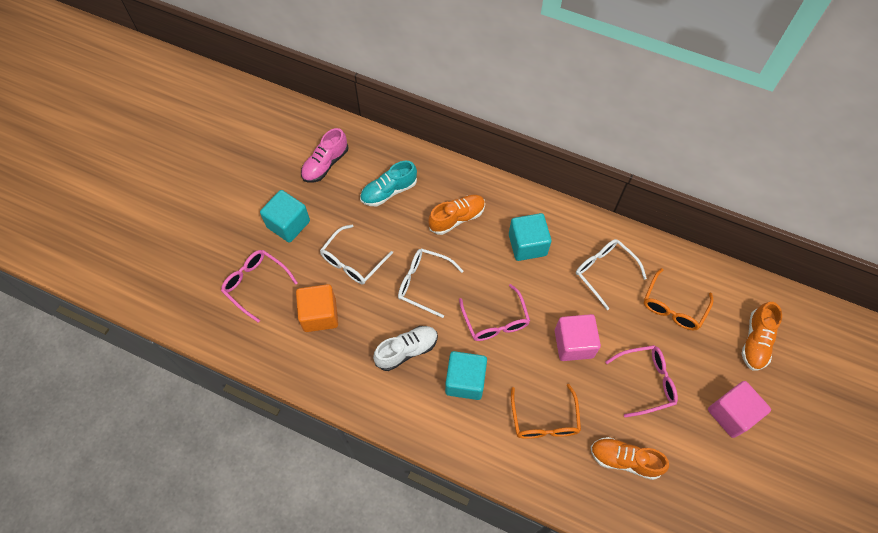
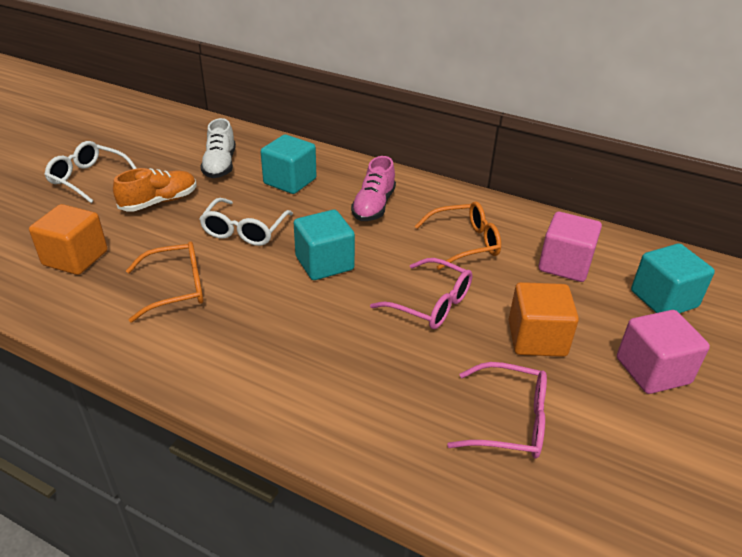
orange cube: 1 -> 2
orange shoe: 3 -> 1
pink glasses: 3 -> 2
turquoise shoe: 1 -> 0
white glasses: 3 -> 2

